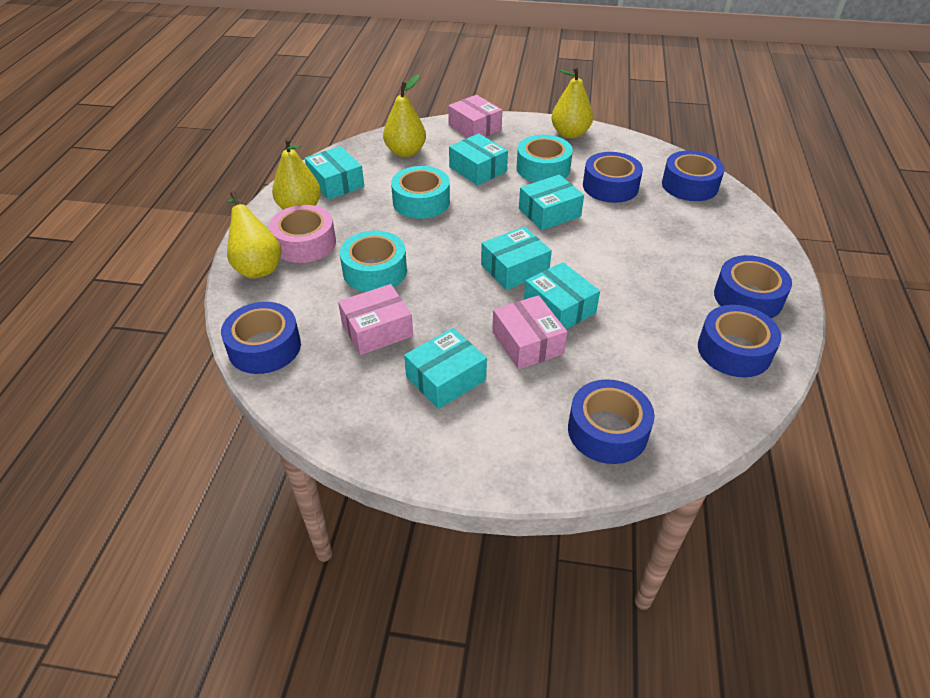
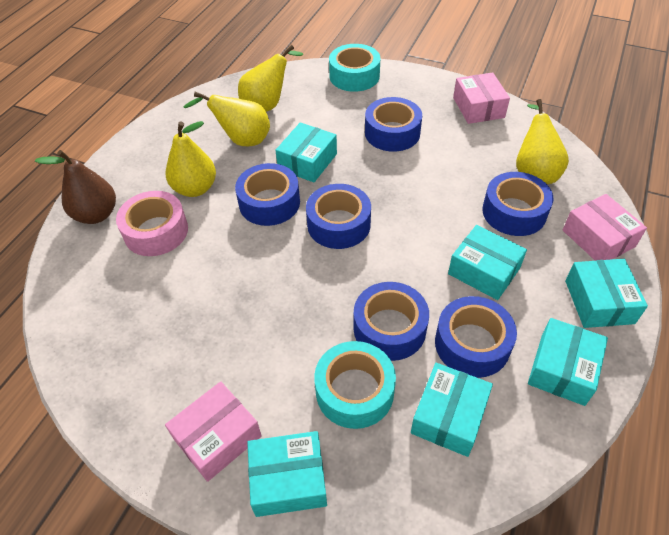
brown pear: 0 -> 1
turquoise tape: 3 -> 2

